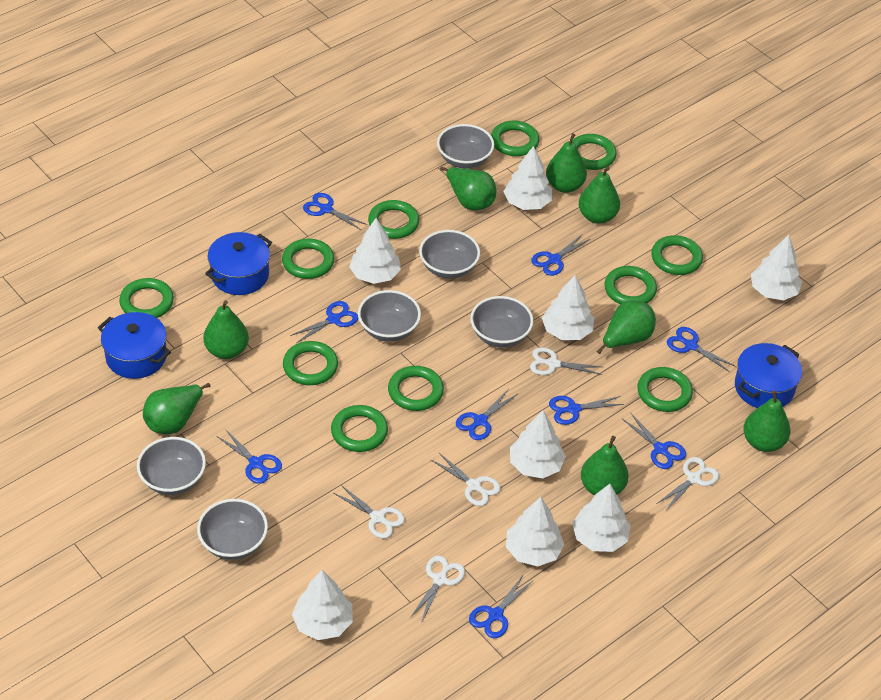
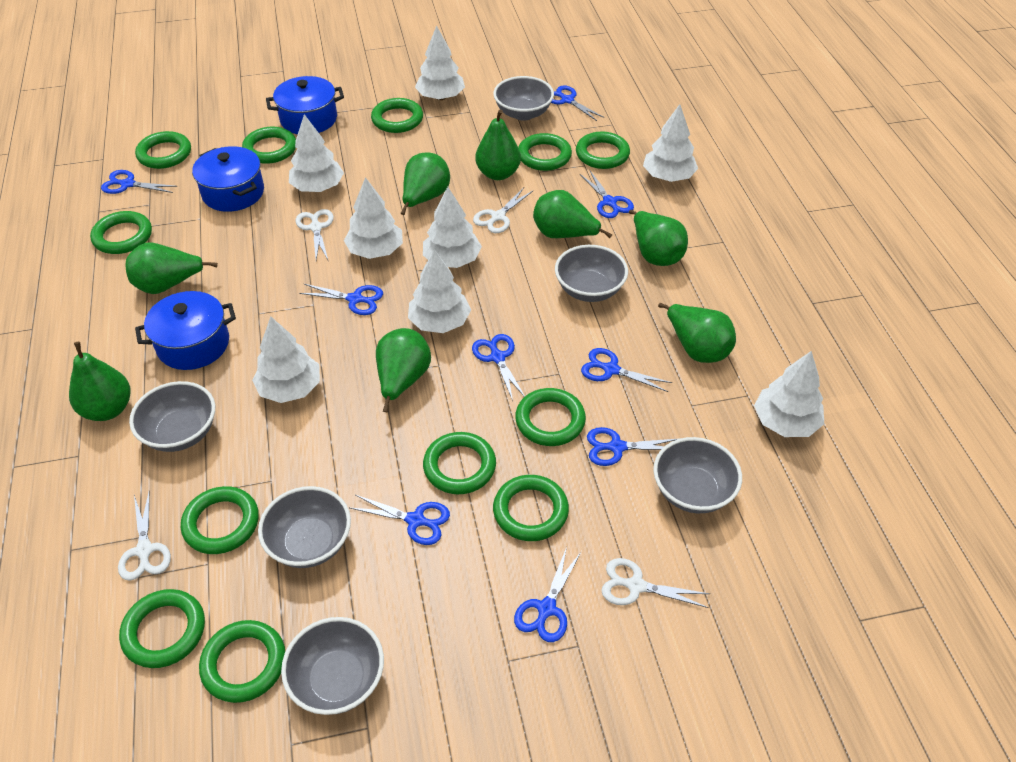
green ring: 11 -> 12
white scissors: 5 -> 4

